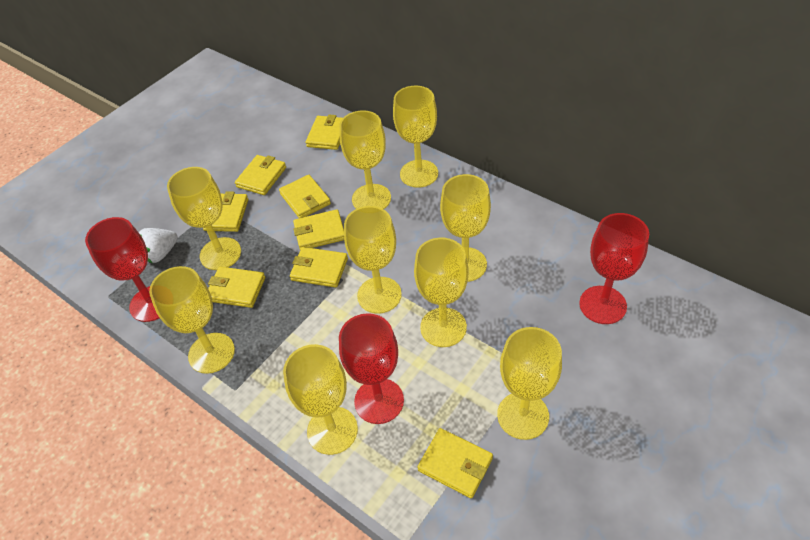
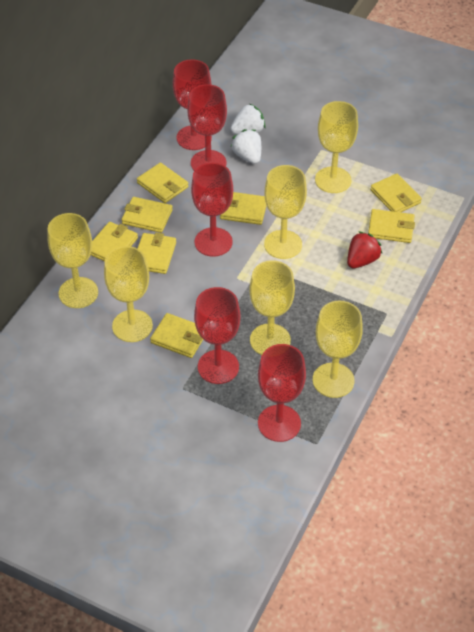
red goblet: 3 -> 5
red strawberry: 0 -> 1
white strawberry: 1 -> 2
yellow goblet: 9 -> 6

